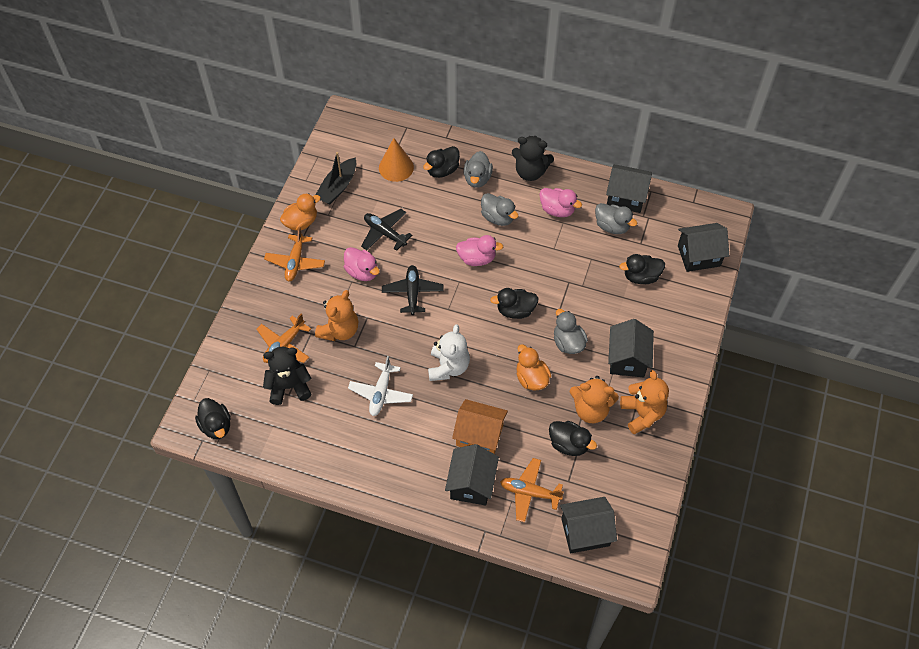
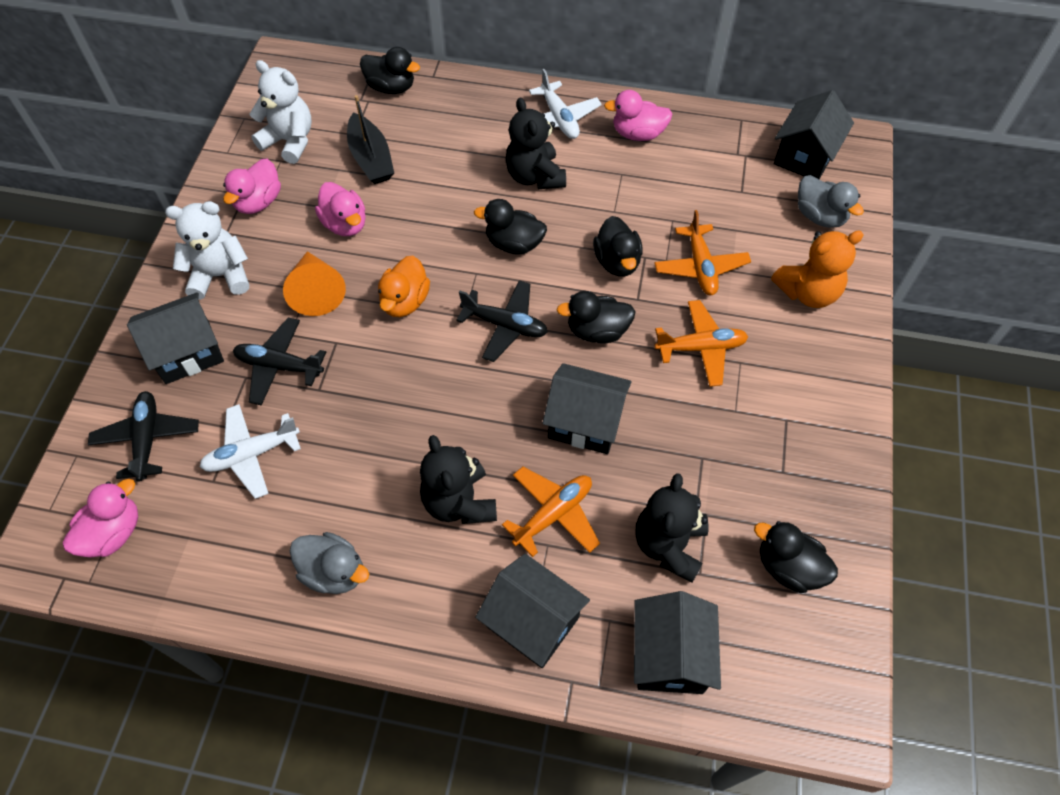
black plane: 2 -> 3
black teddy bear: 2 -> 3
grey duck: 4 -> 2
orange duck: 2 -> 1
orange house: 1 -> 0
orange teddy bear: 3 -> 1
pink duck: 3 -> 4
white plane: 1 -> 2
white teddy bear: 1 -> 2

